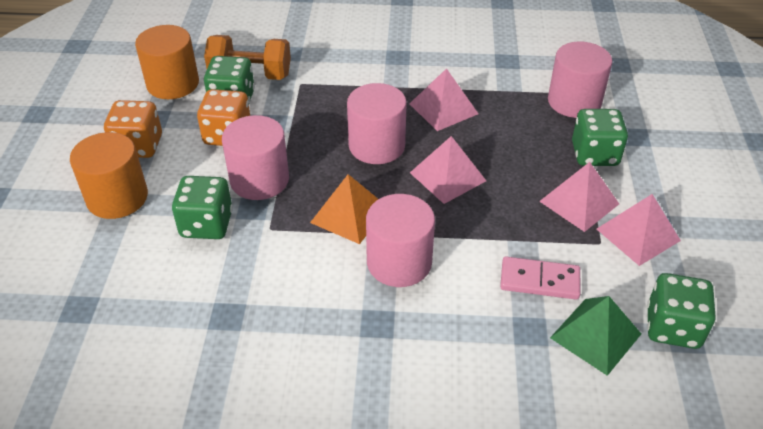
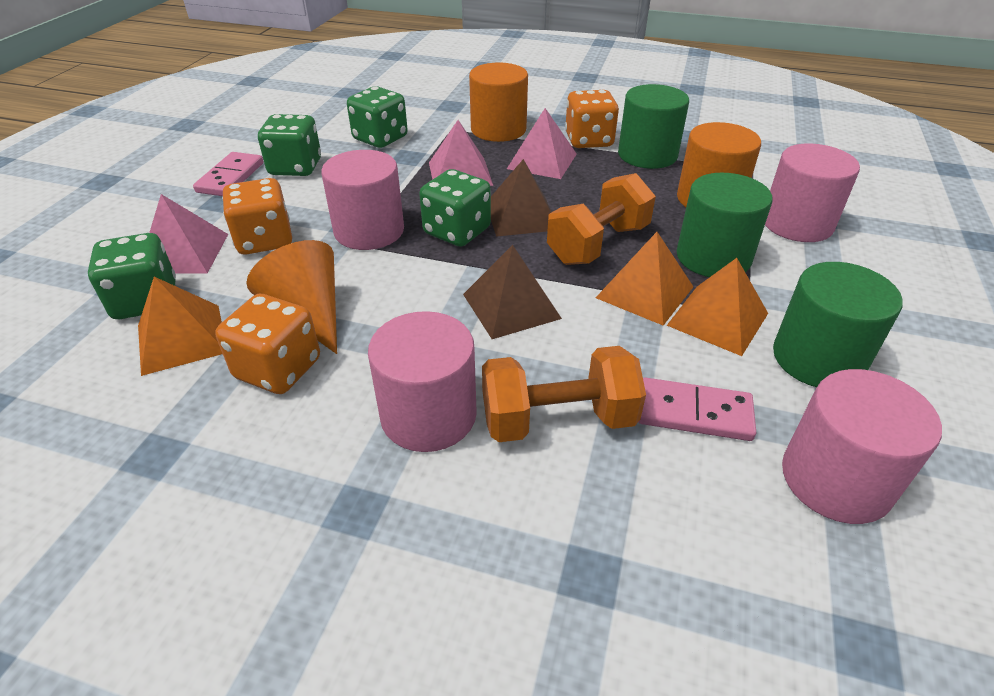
brown pyramid: 0 -> 2
green cylinder: 0 -> 3
green pyramid: 1 -> 0
orange cone: 0 -> 1
orange dice: 2 -> 3
orange dumbbell: 1 -> 2
orange pyramid: 1 -> 3
pink domino: 1 -> 2
pink pyramid: 4 -> 3

